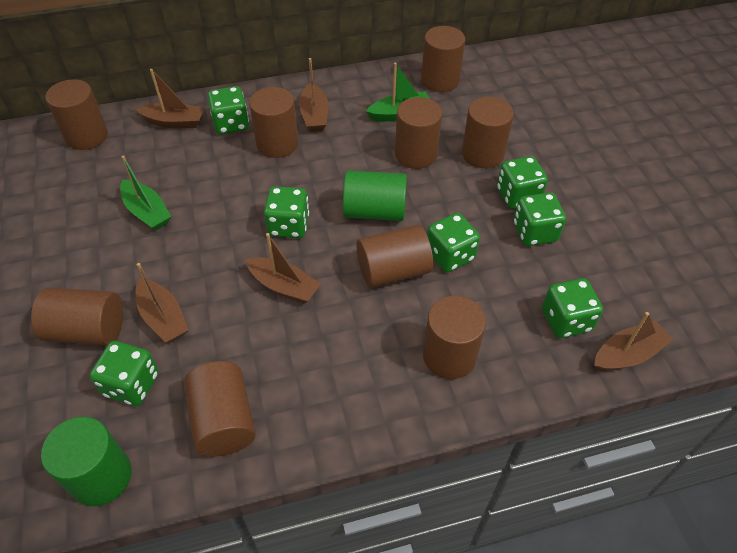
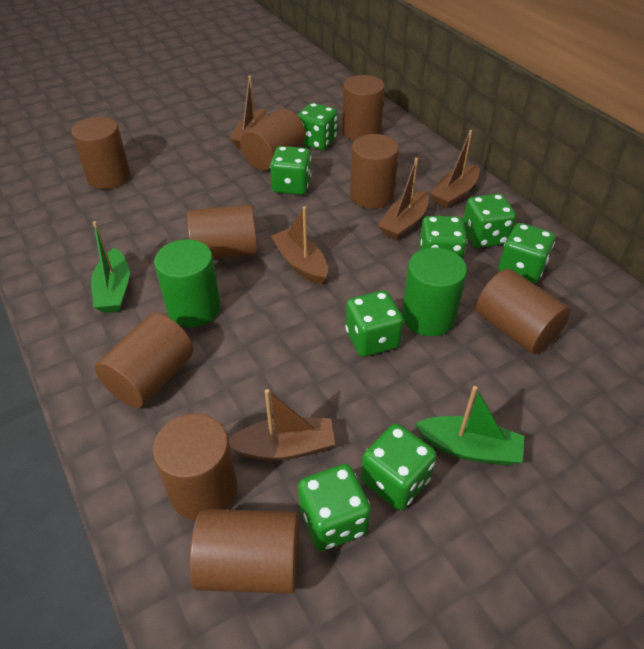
green dice: 7 -> 8

